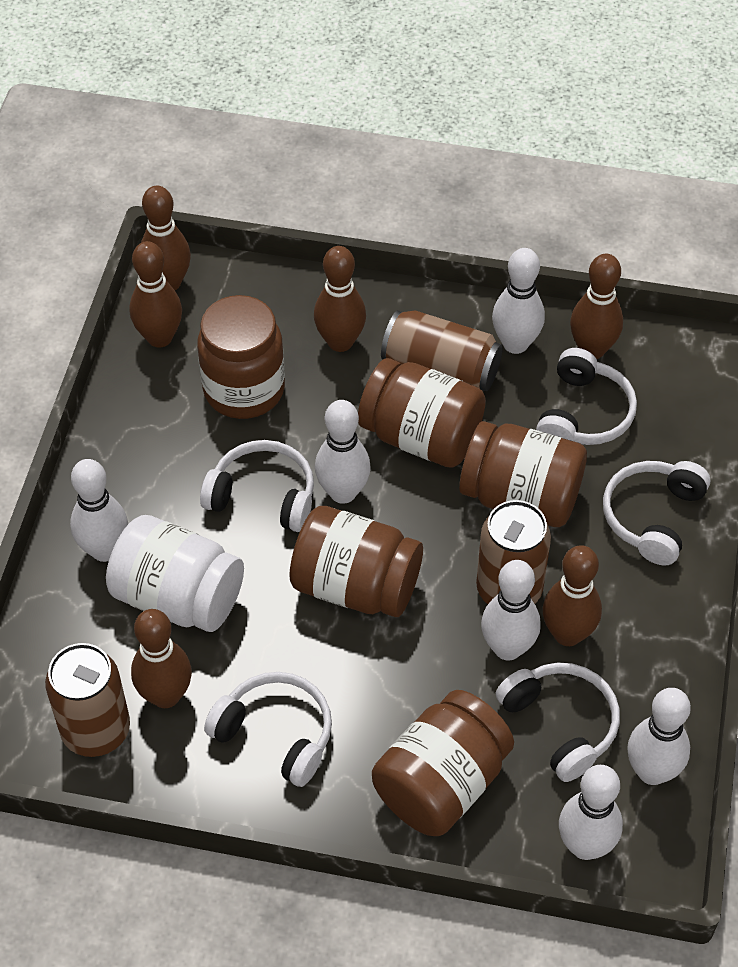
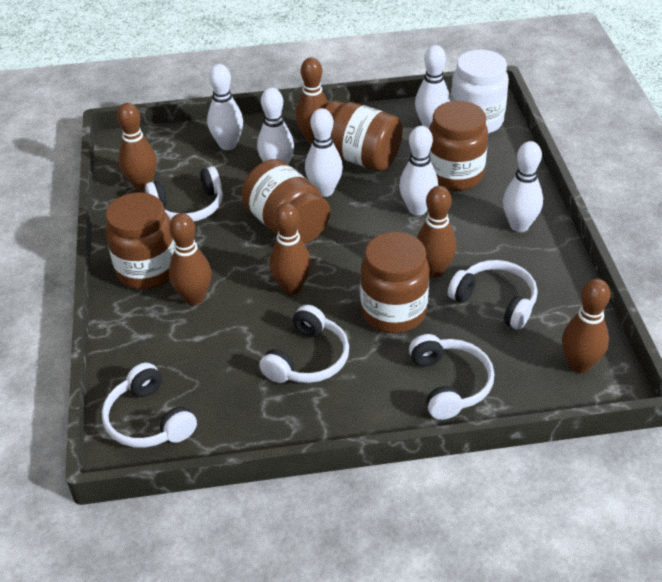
brown can: 3 -> 0

